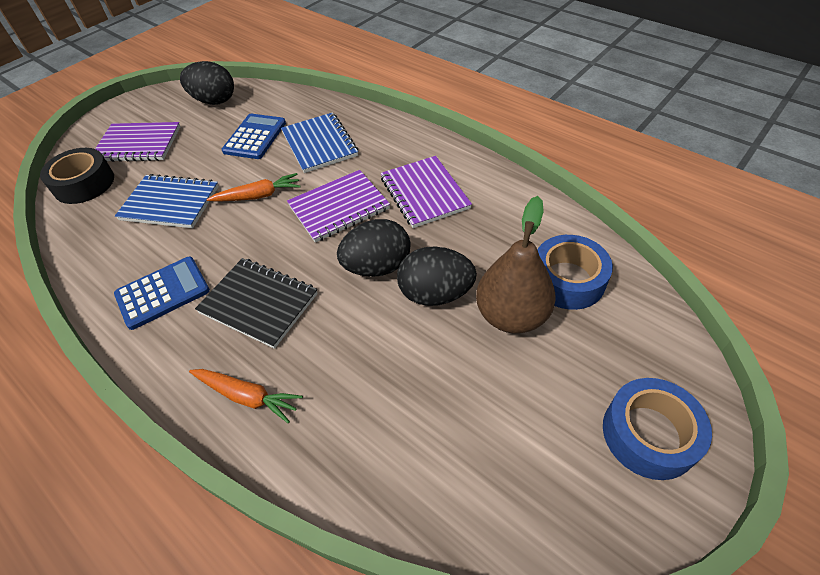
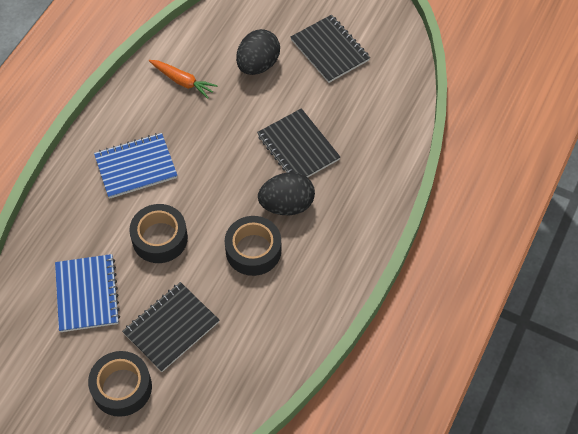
black egg: 3 -> 2
black notebook: 1 -> 3
black tape: 1 -> 3
blue calculator: 2 -> 0
blue tape: 2 -> 0
brown pear: 1 -> 0
orange carrot: 2 -> 1
purple notebook: 3 -> 0

